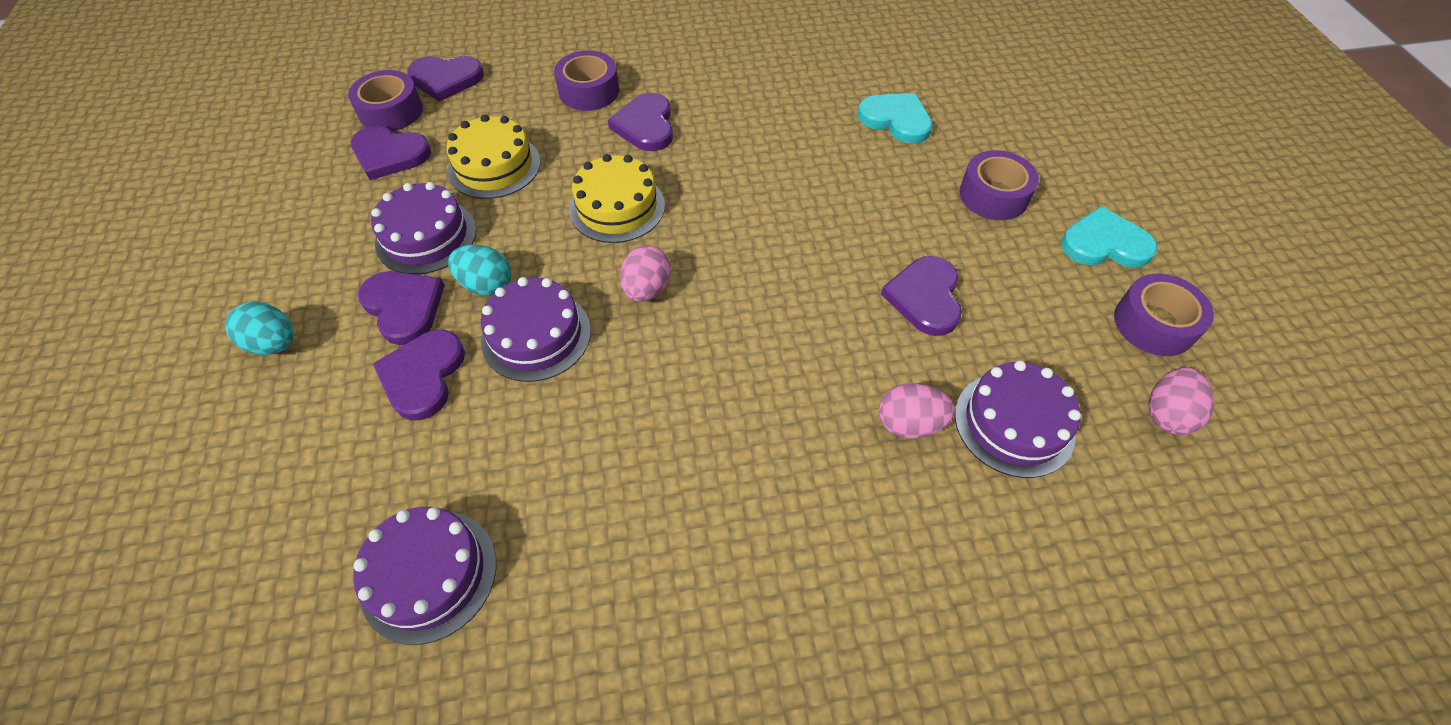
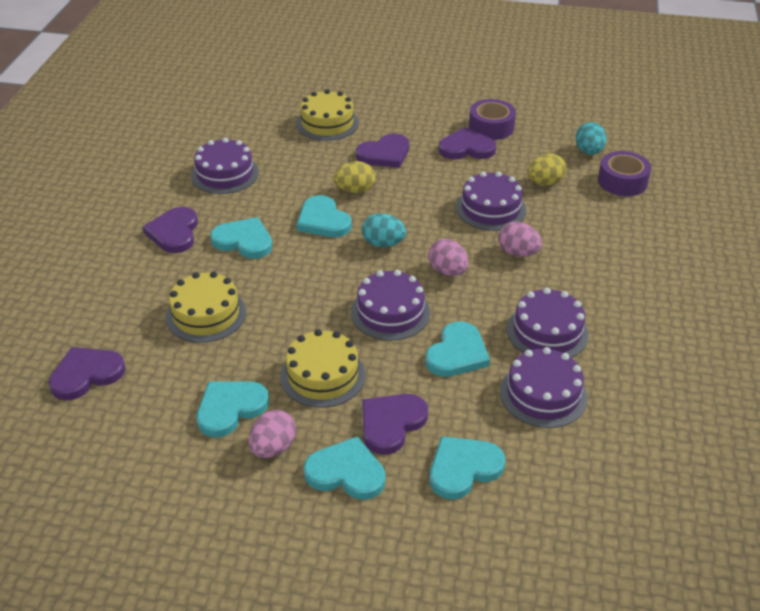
purple cake: 4 -> 5
purple heart: 6 -> 5
purple tape: 4 -> 2
turquoise heart: 2 -> 6
yellow cake: 2 -> 3
yellow egg: 0 -> 2

